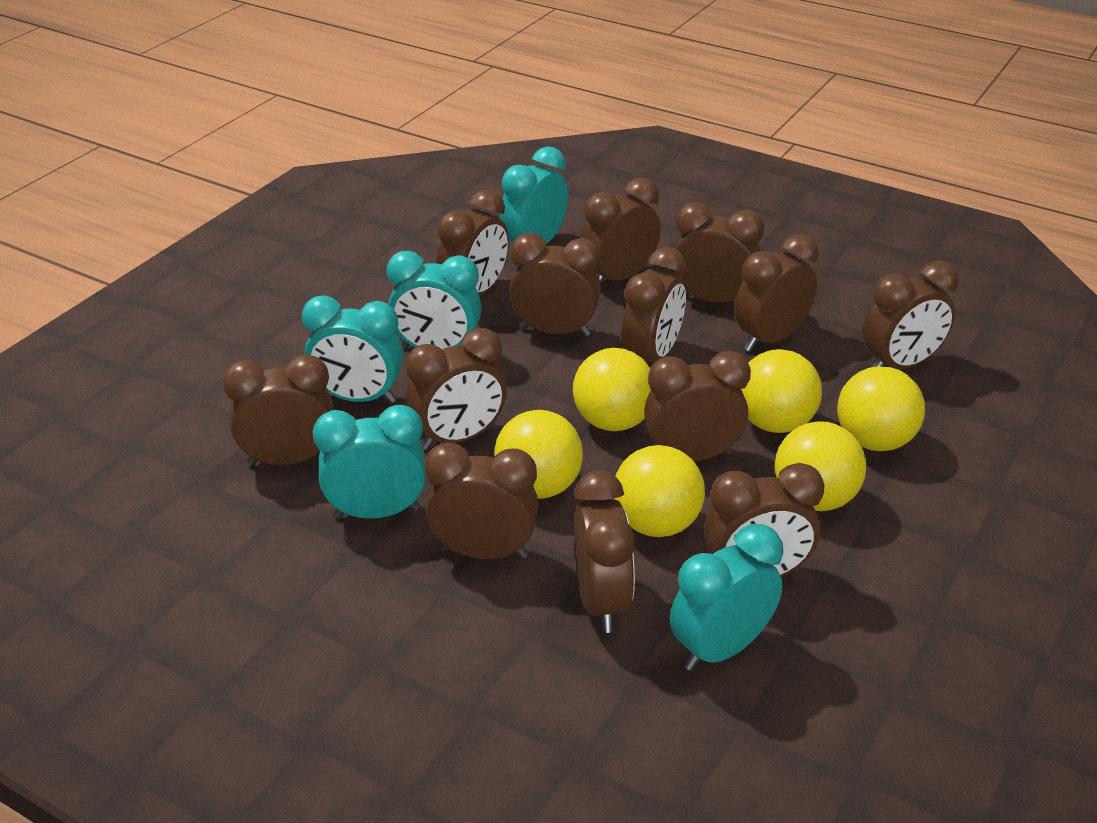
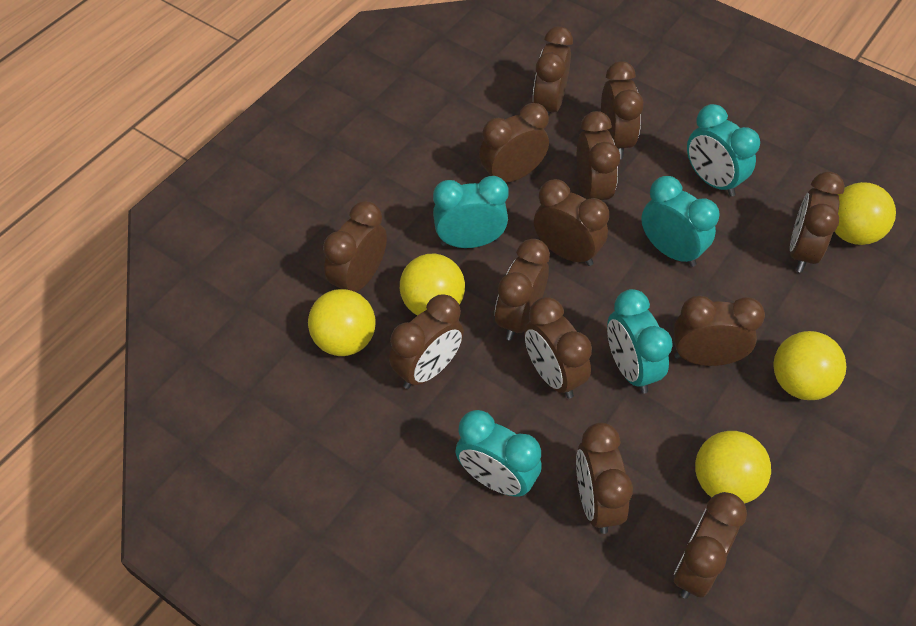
yellow ball: 6 -> 5

